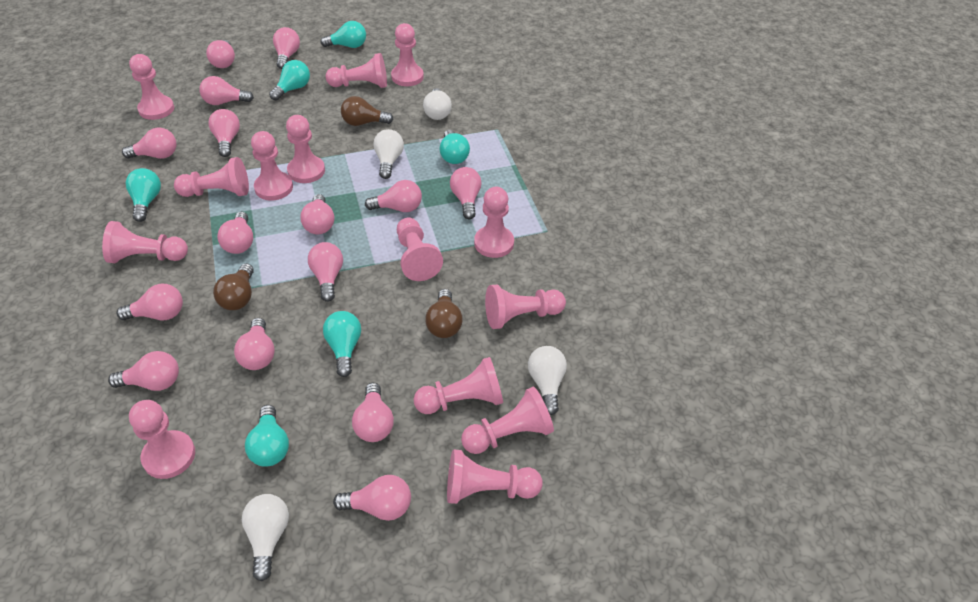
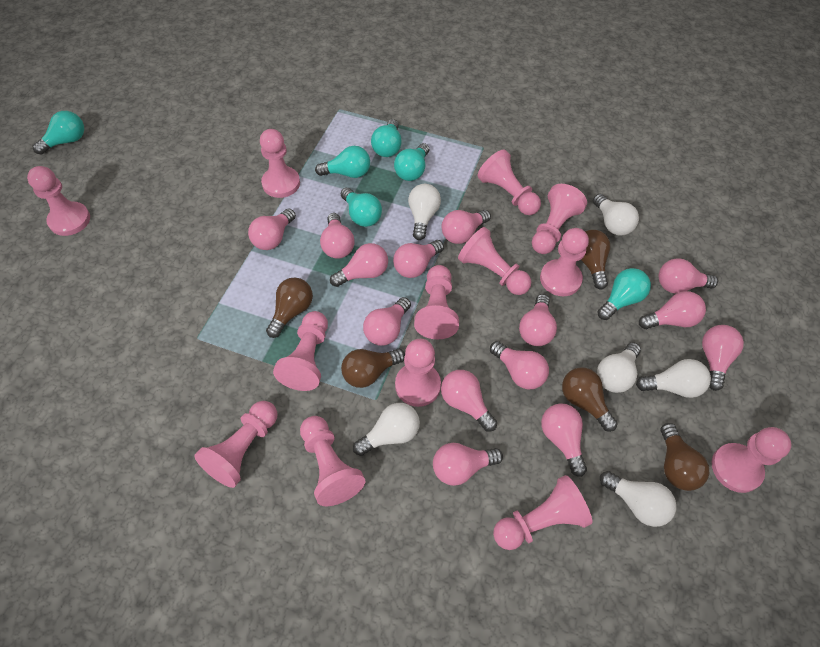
brown light bulb: 3 -> 5
pink light bulb: 15 -> 14
pink pawn: 14 -> 13
white light bulb: 4 -> 6

